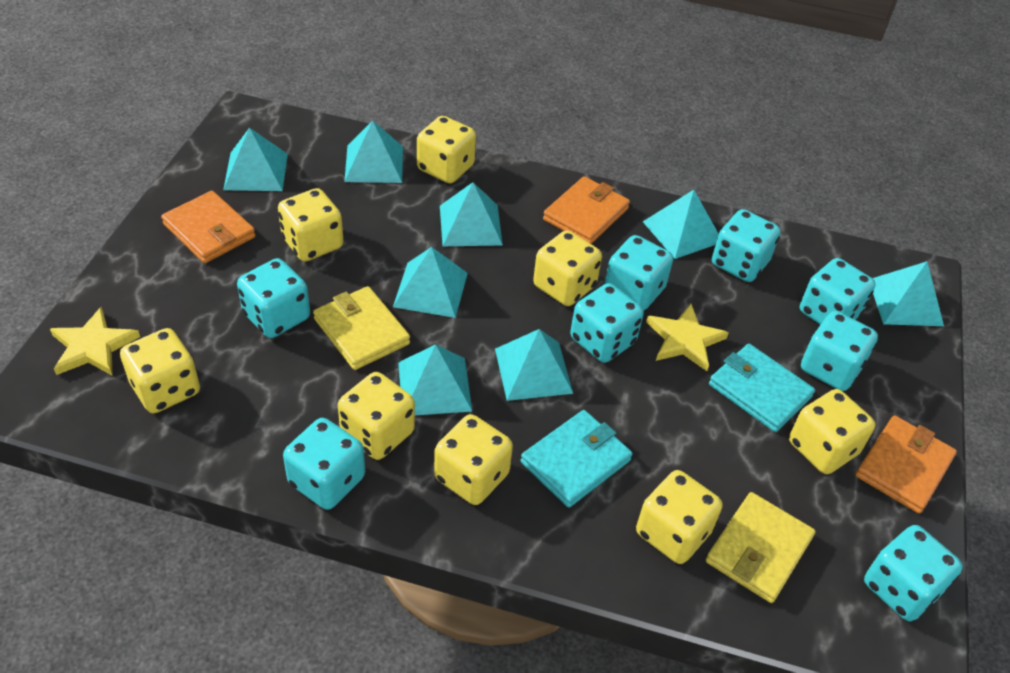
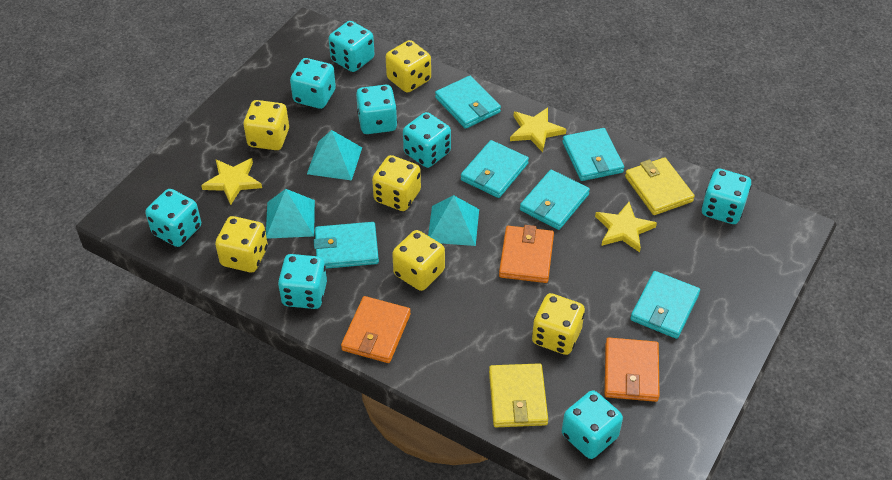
turquoise pyramid: 8 -> 3
turquoise wallet: 2 -> 6
yellow dice: 8 -> 6
yellow star: 2 -> 3

